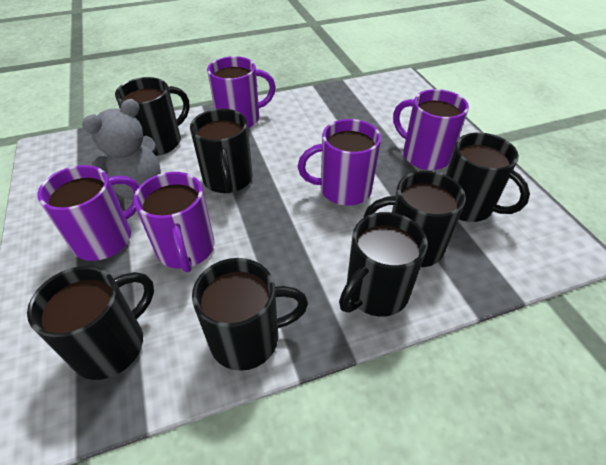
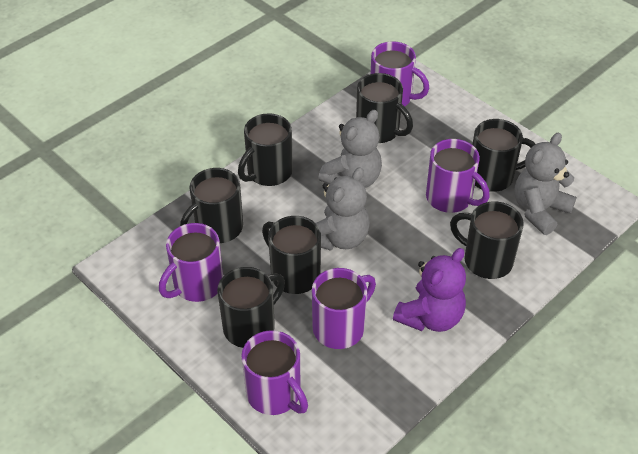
grey teddy bear: 1 -> 3
purple teddy bear: 0 -> 1

